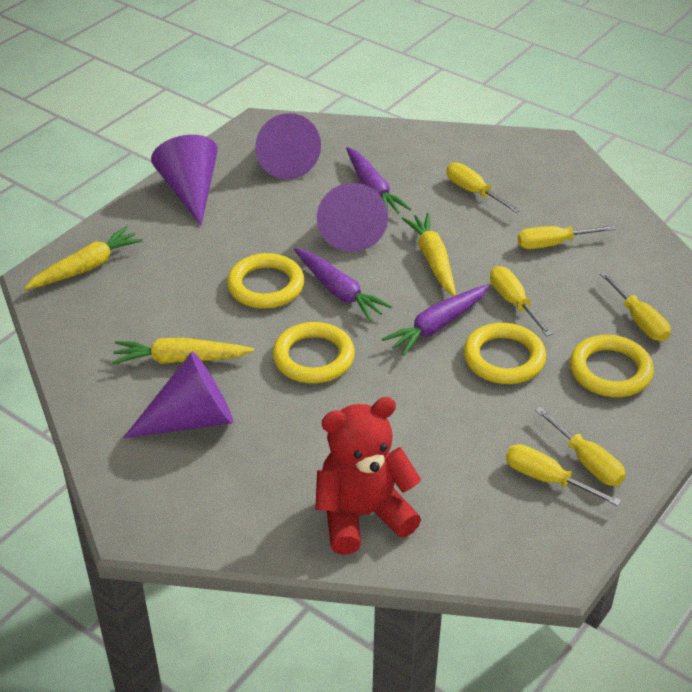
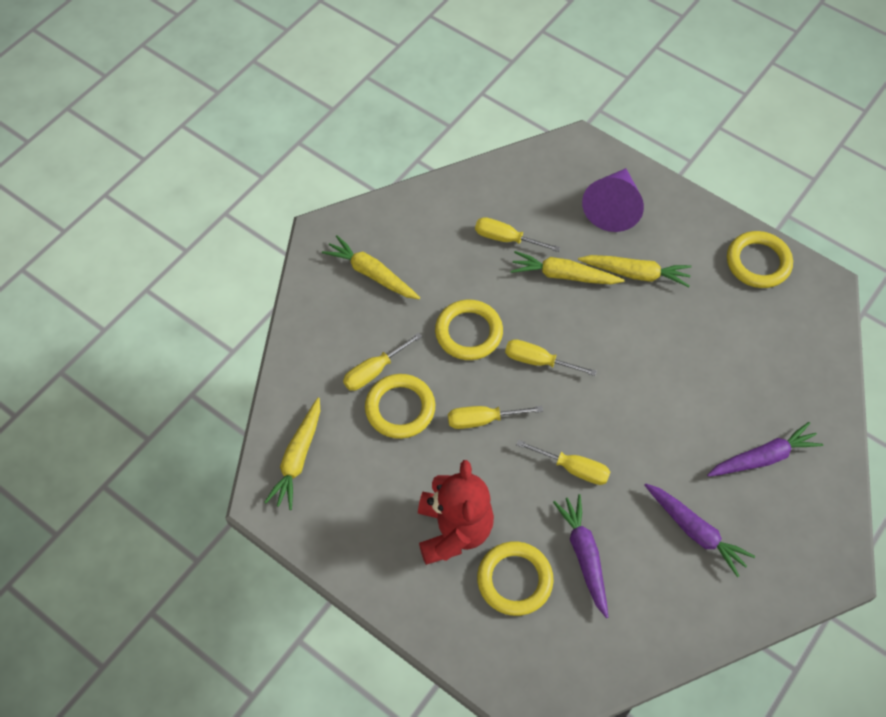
purple cone: 4 -> 1
yellow carrot: 3 -> 4
yellow screwdriver: 6 -> 5

